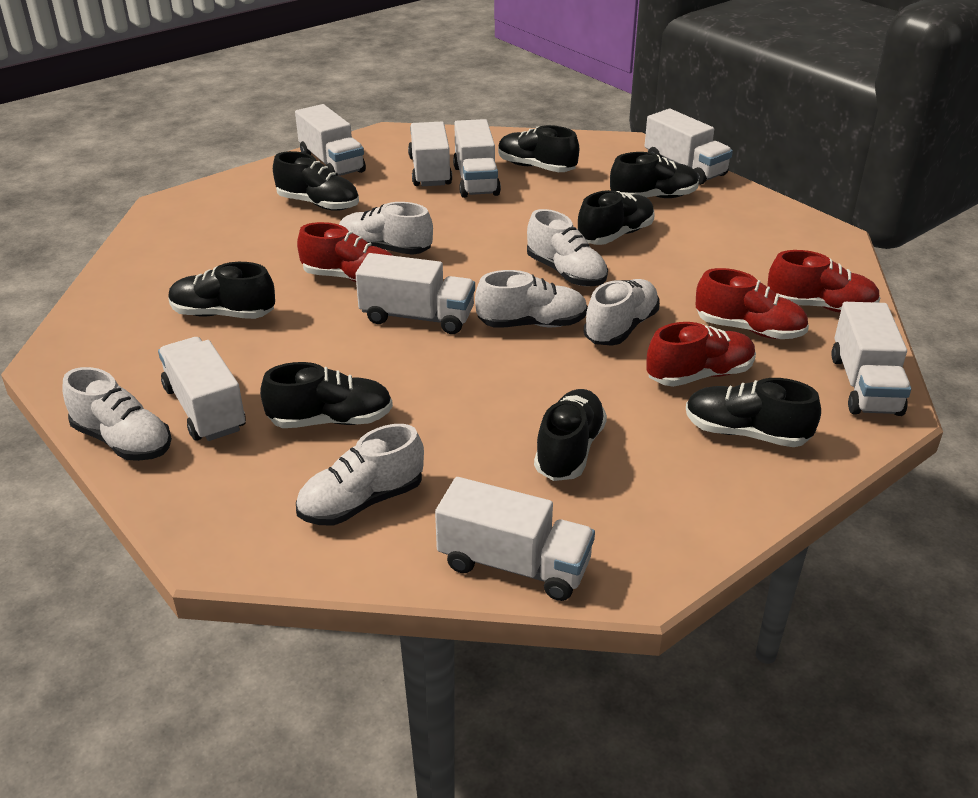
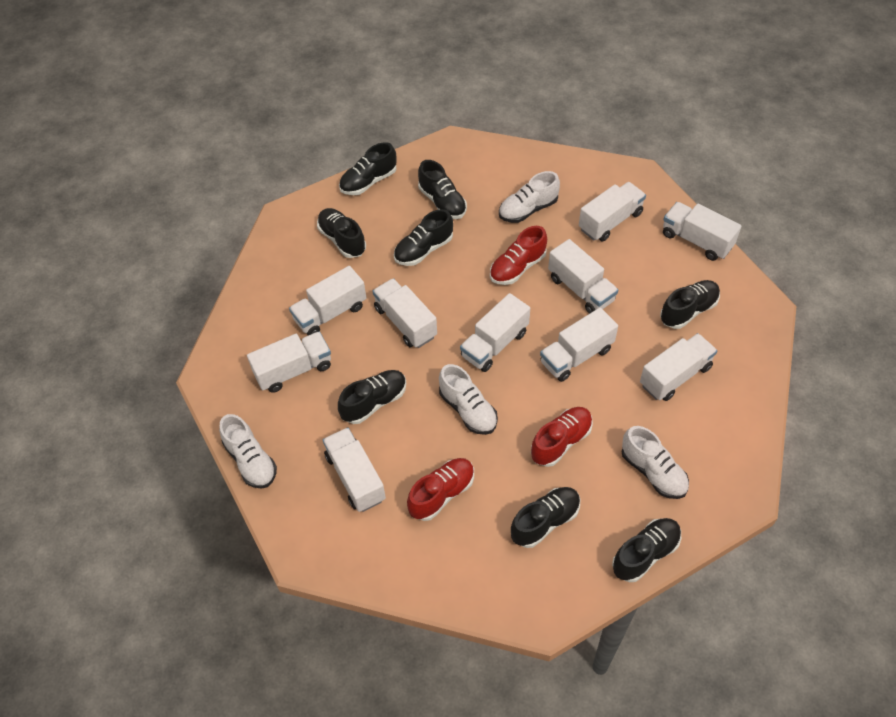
red shoe: 4 -> 3
white shoe: 6 -> 4
white truck: 8 -> 10

